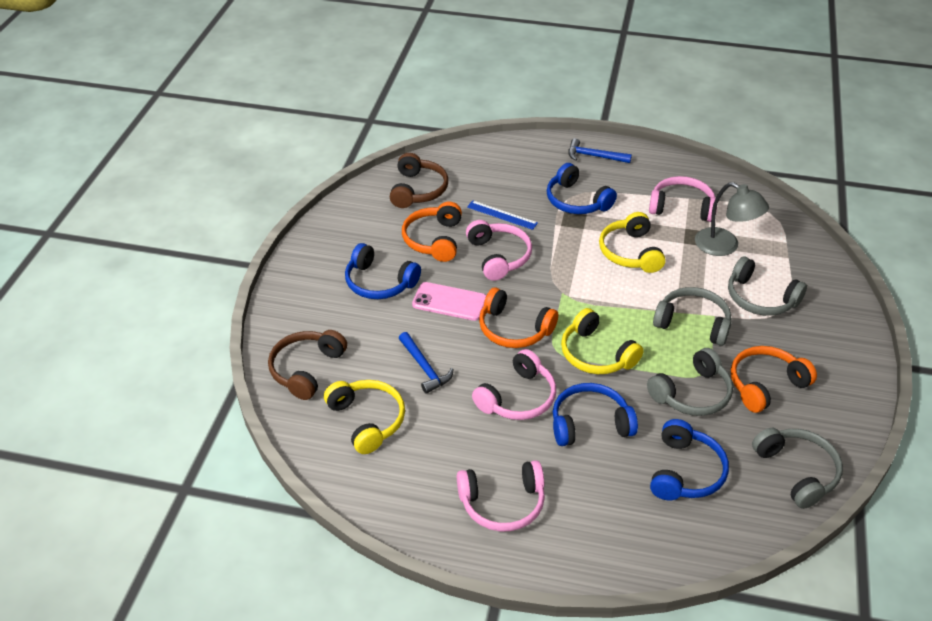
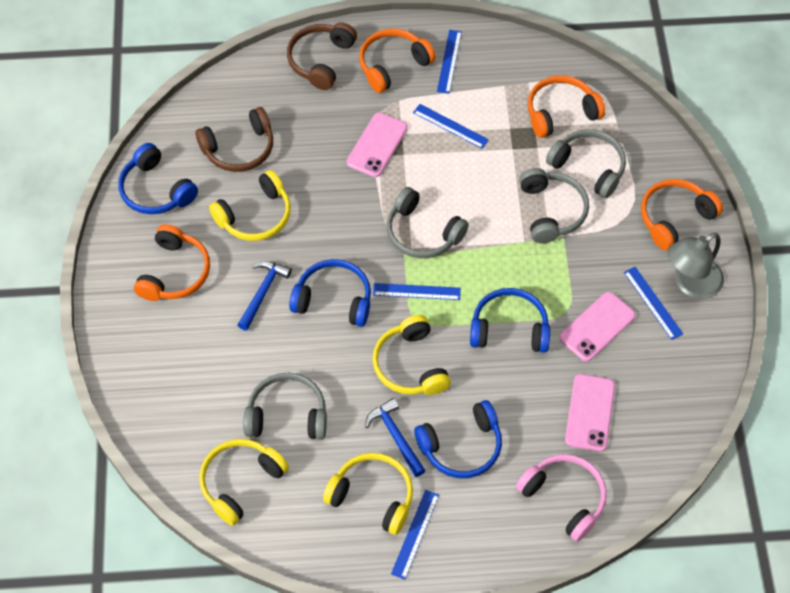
blue ruler: 1 -> 5
orange headphones: 3 -> 4
pink headphones: 4 -> 1
pink phone: 1 -> 3
yellow headphones: 3 -> 4

